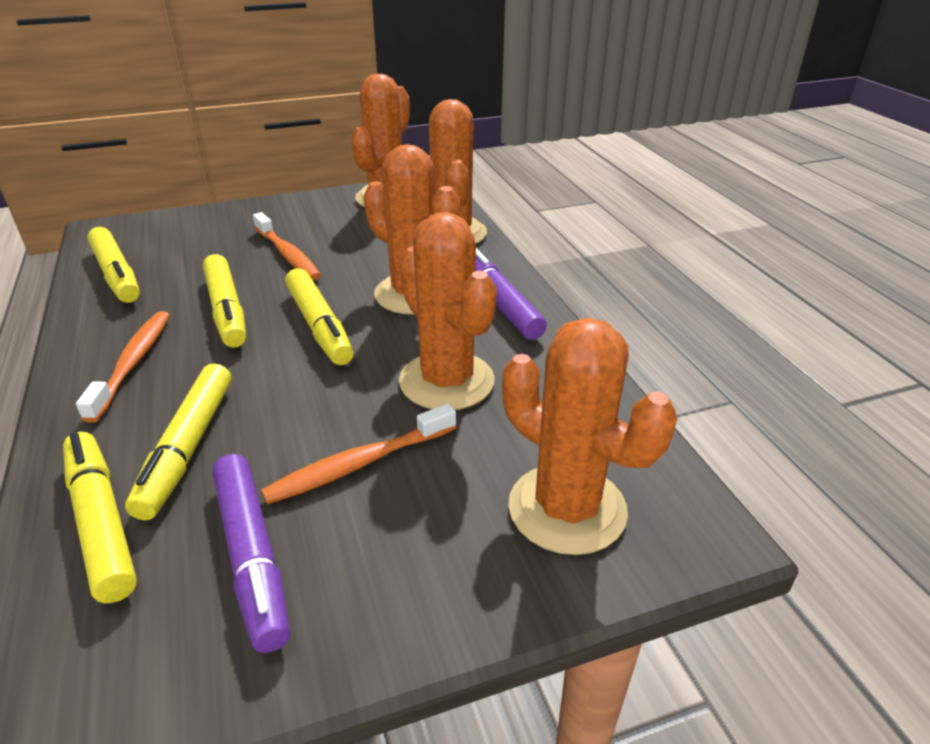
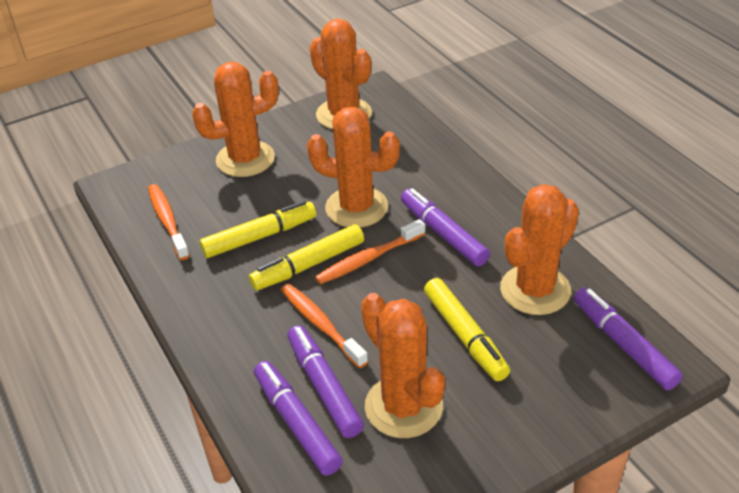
purple marker: 2 -> 4
yellow marker: 5 -> 3

